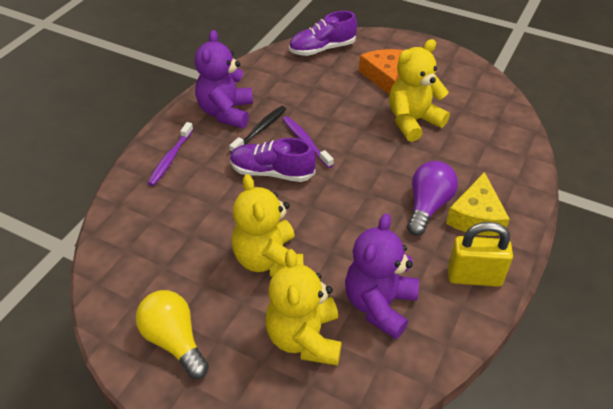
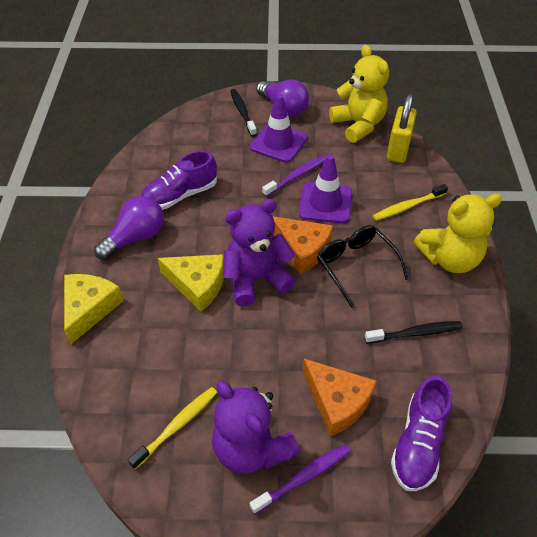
black glasses: 0 -> 1
black toothbrush: 1 -> 2
orange cheese: 1 -> 2
purple light bulb: 1 -> 2
purple traffic cone: 0 -> 2
yellow cheese: 1 -> 2
yellow light bulb: 1 -> 0
yellow teddy bear: 3 -> 2
yellow toothbrush: 0 -> 2

